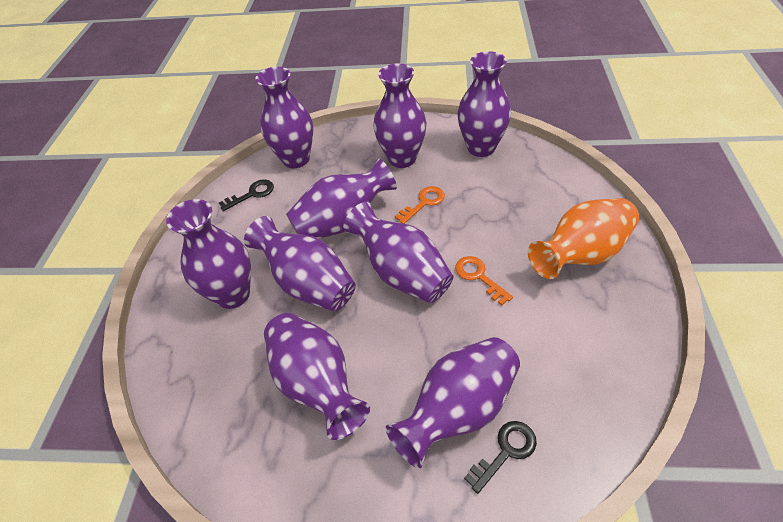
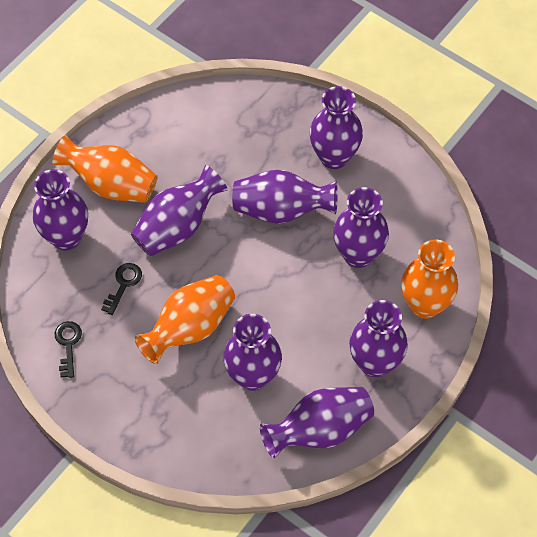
orange key: 2 -> 0
orange vase: 1 -> 3
purple vase: 9 -> 8

